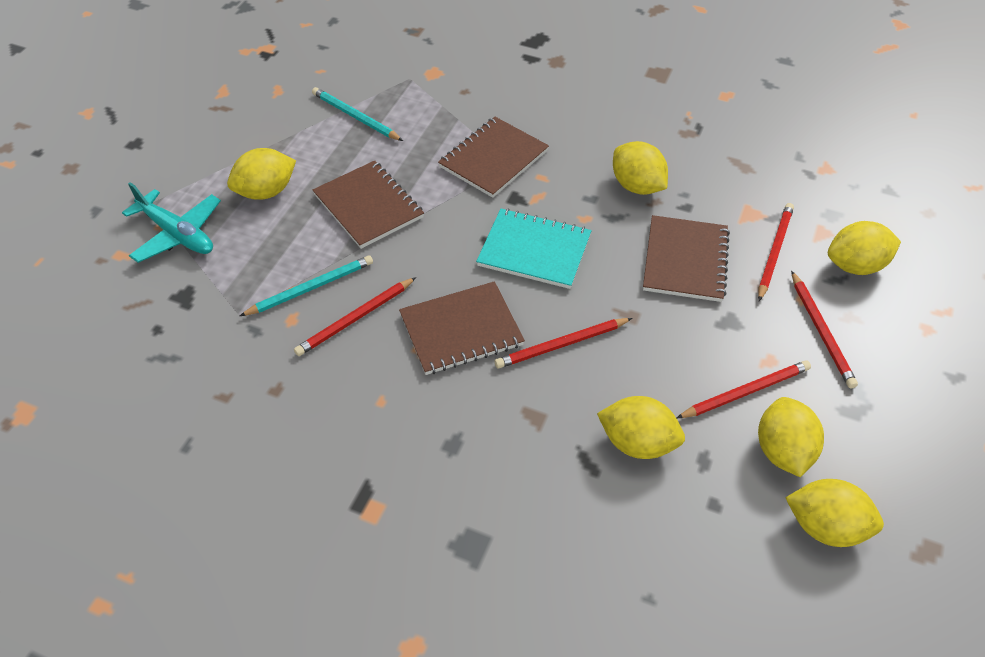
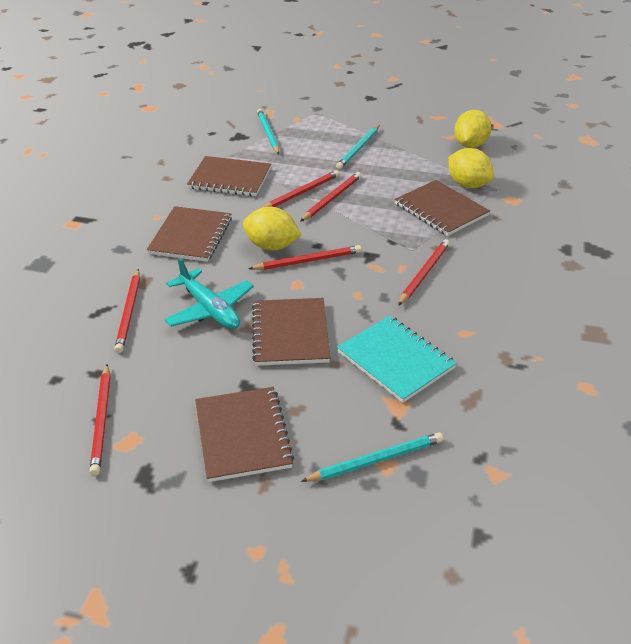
brown notebook: 4 -> 5
red pencil: 5 -> 6
turquoise pencil: 2 -> 3
yellow lemon: 6 -> 3

